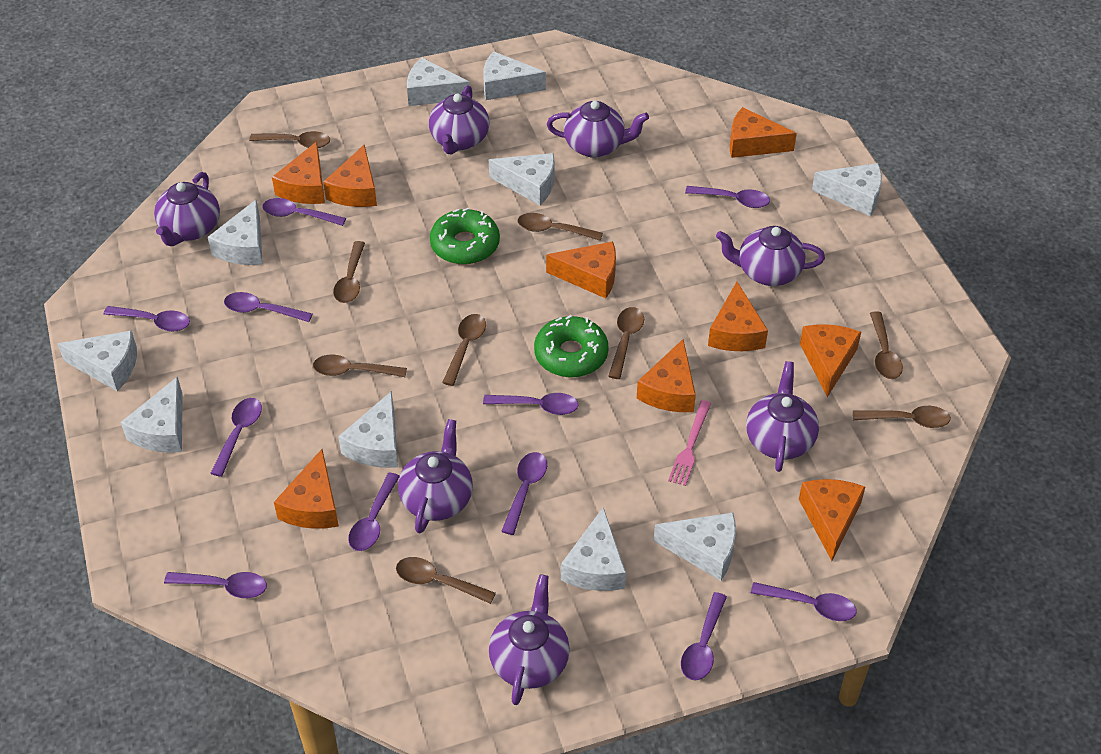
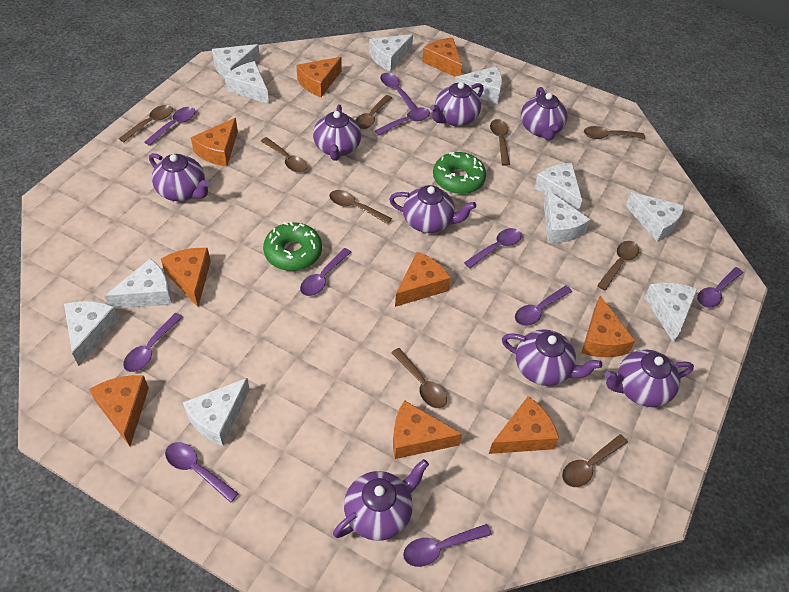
pink fork: 1 -> 0
purple spoon: 11 -> 10
purple teapot: 7 -> 8
white cheese: 10 -> 11

